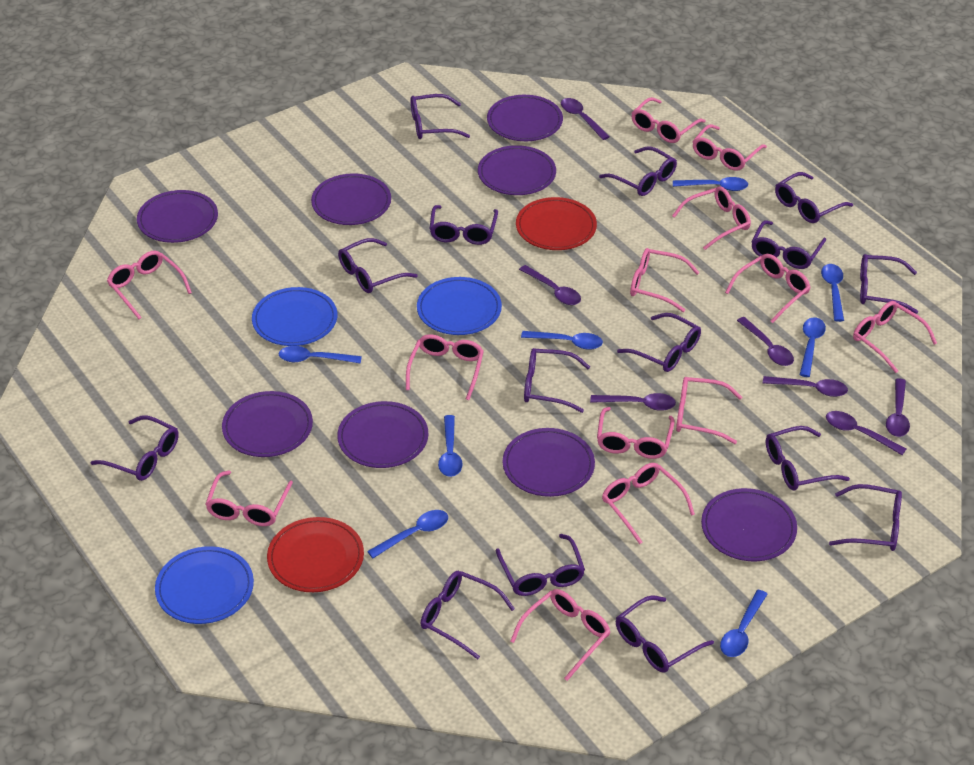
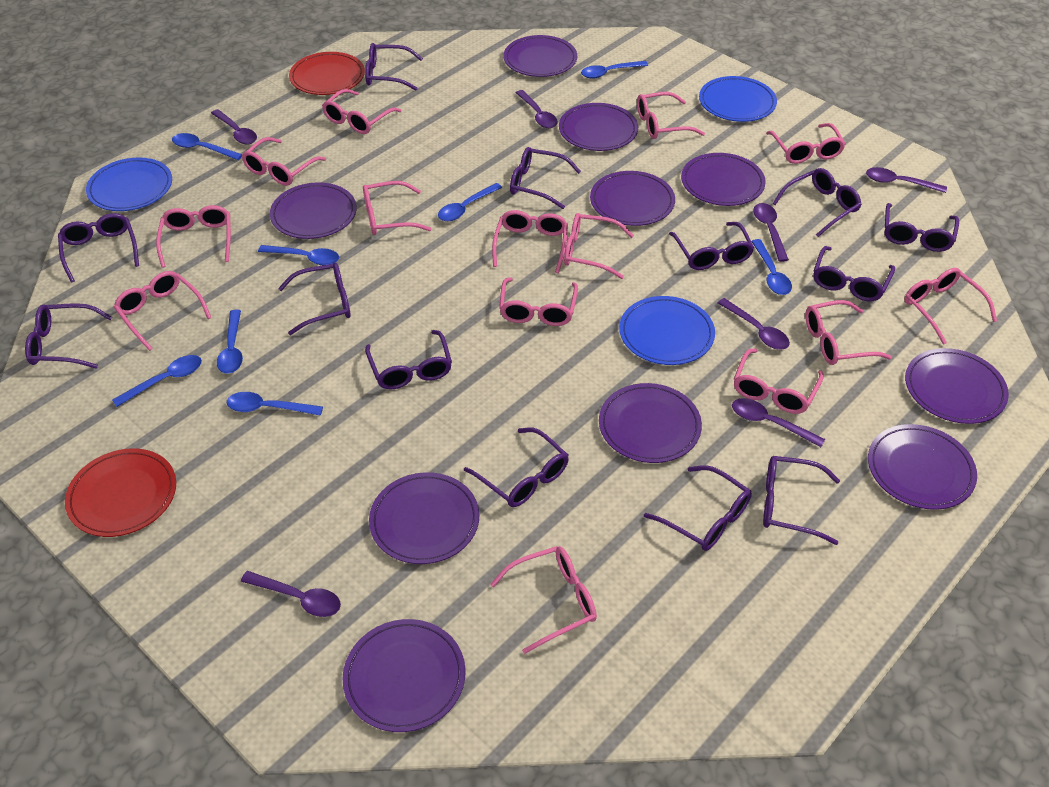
pink glasses: 13 -> 14
purple glasses: 15 -> 13
purple plate: 8 -> 10

